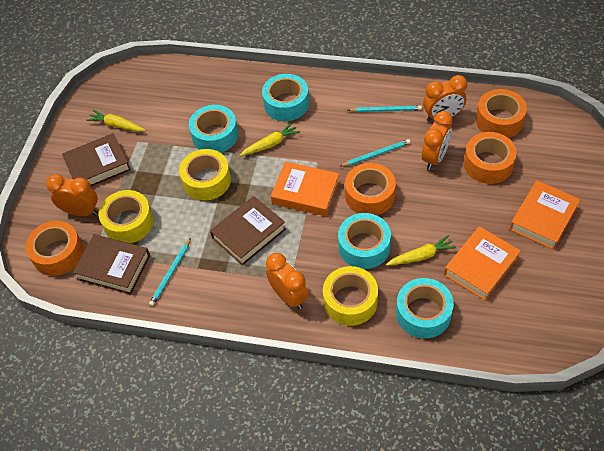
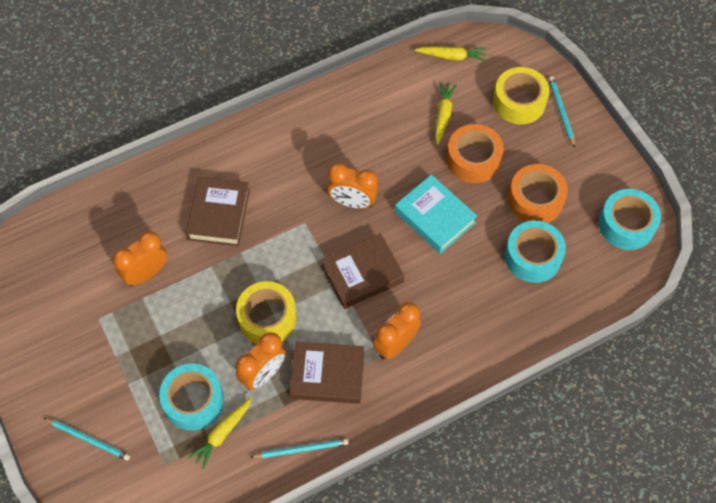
orange book: 3 -> 0
orange tape: 4 -> 2
turquoise book: 0 -> 1
turquoise tape: 4 -> 3
yellow tape: 3 -> 2

